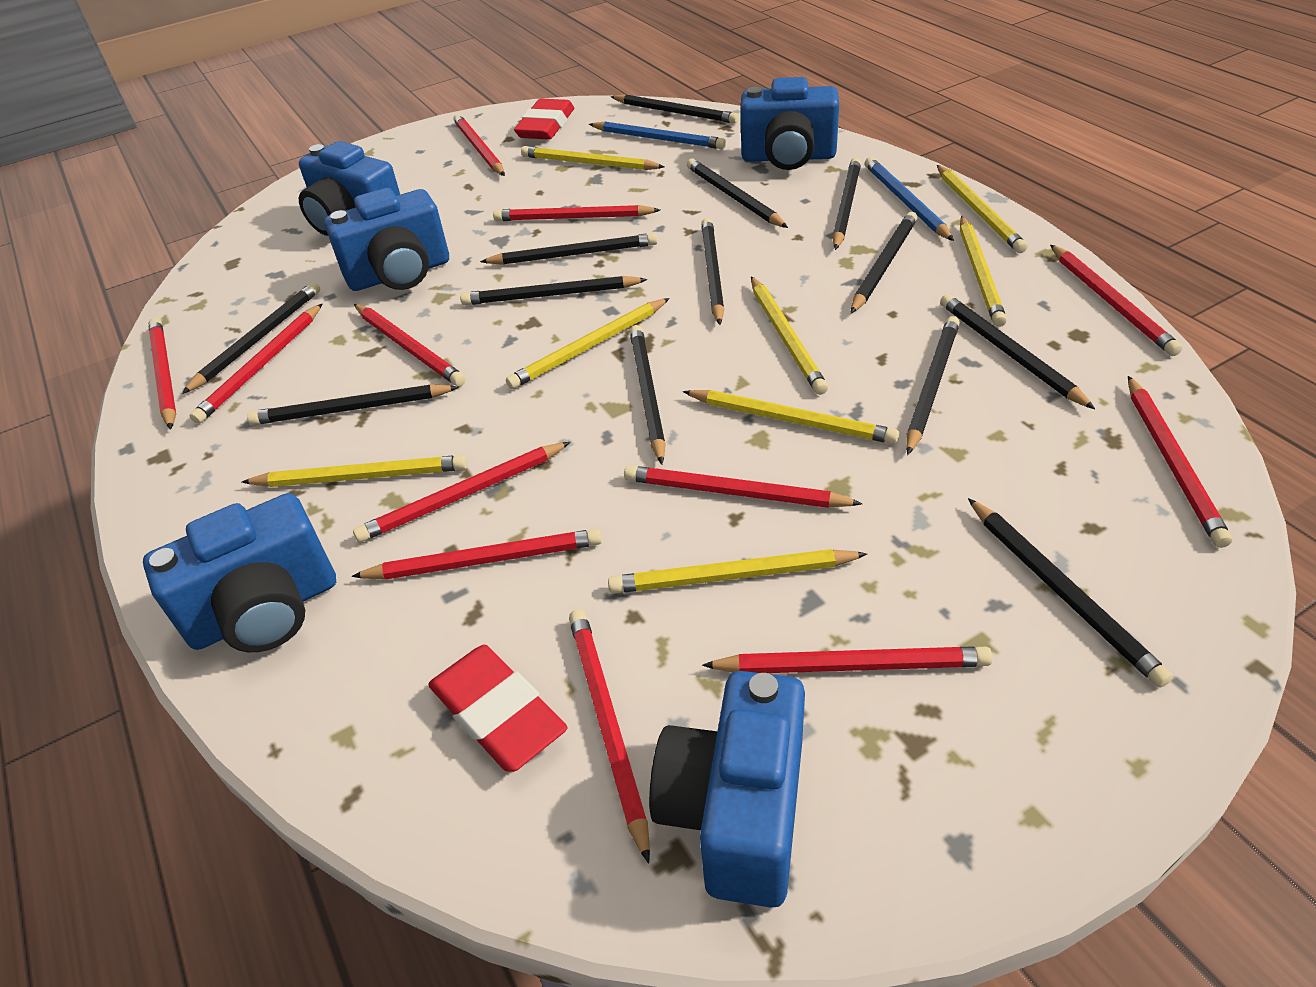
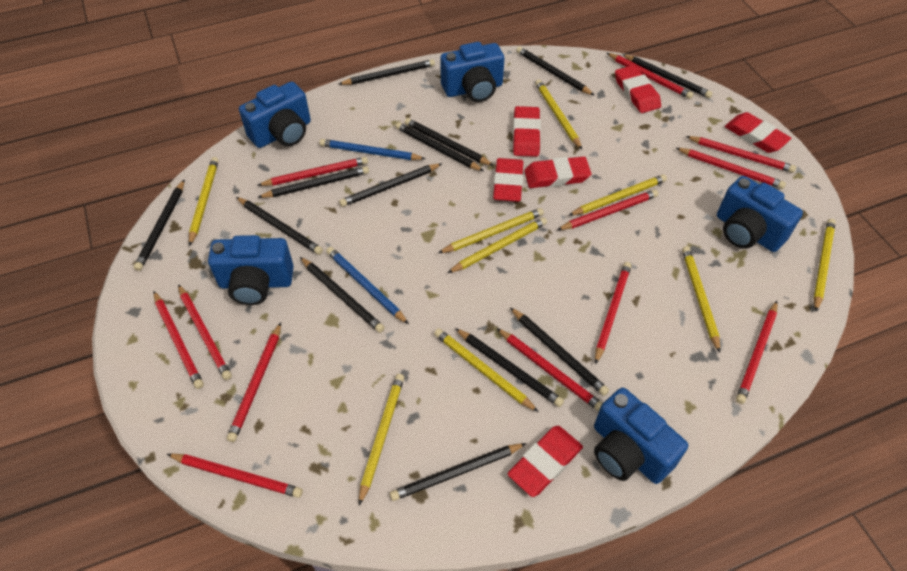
red eraser: 2 -> 6
yellow pencil: 8 -> 9

